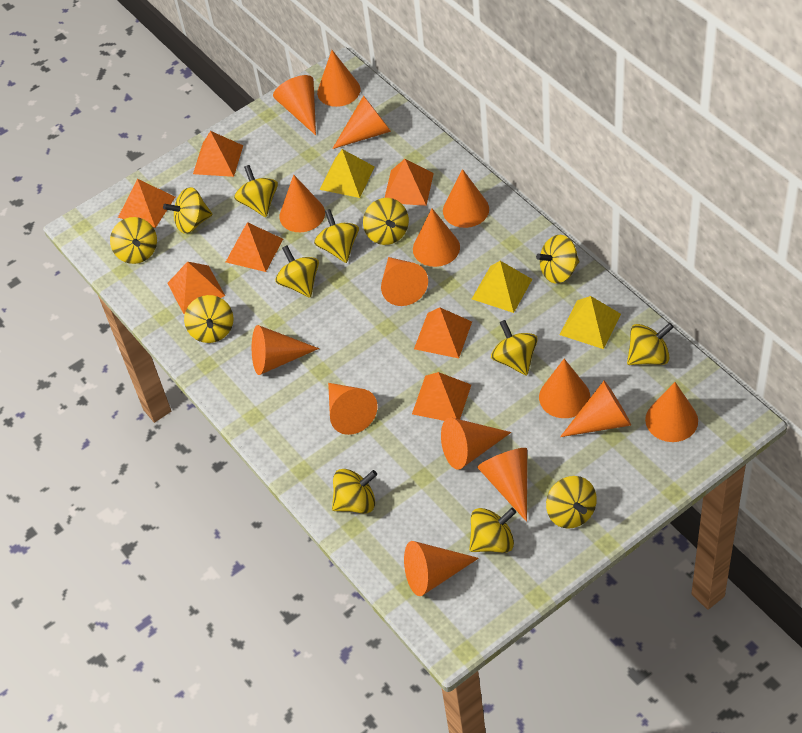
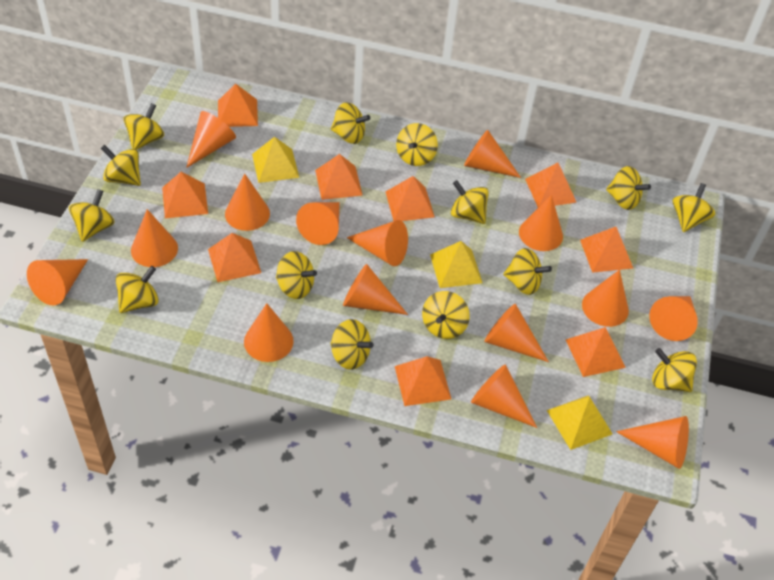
orange pyramid: 7 -> 9
yellow spinning top: 13 -> 14

